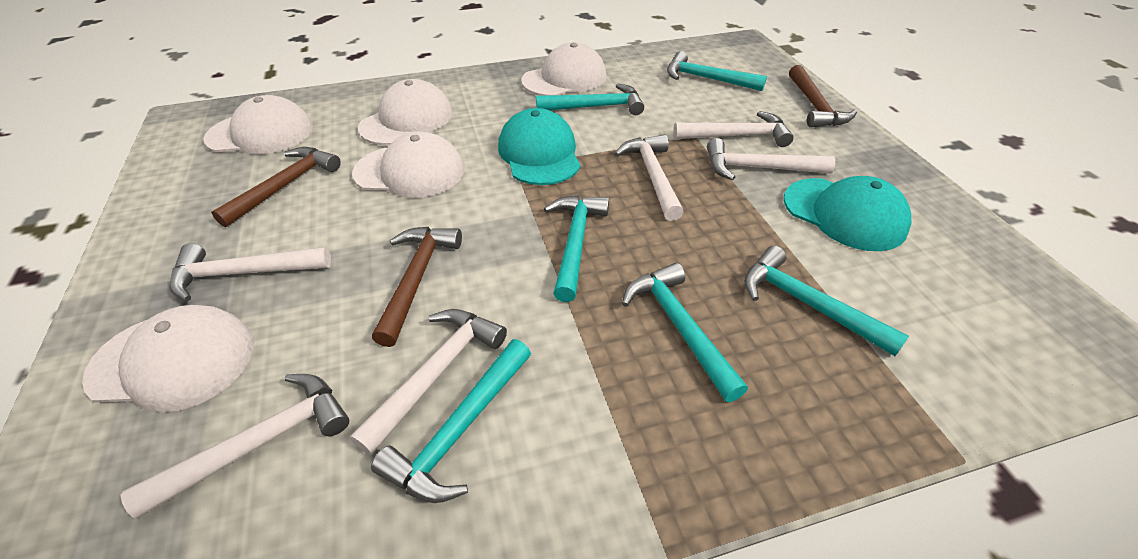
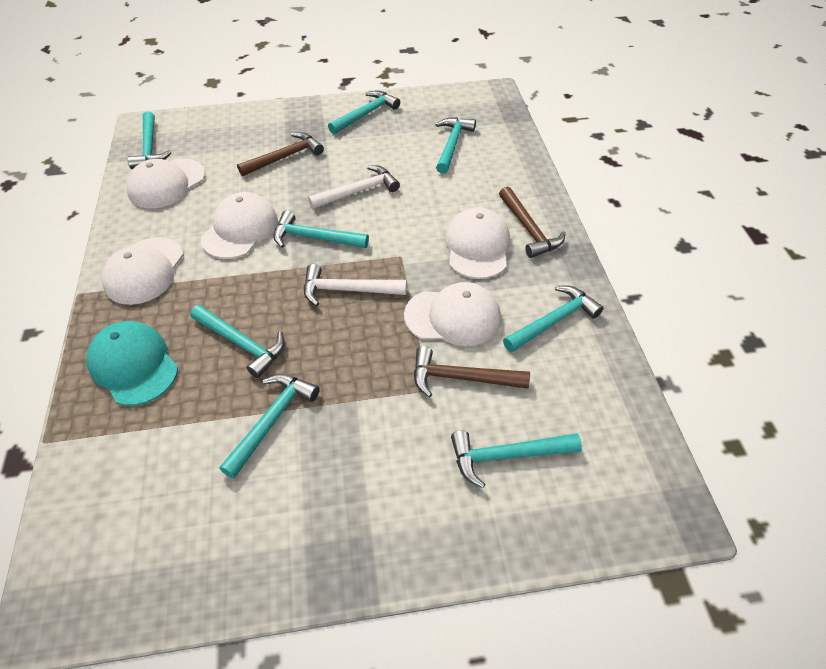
turquoise cap: 2 -> 1
turquoise hammer: 6 -> 8
white hammer: 6 -> 2

